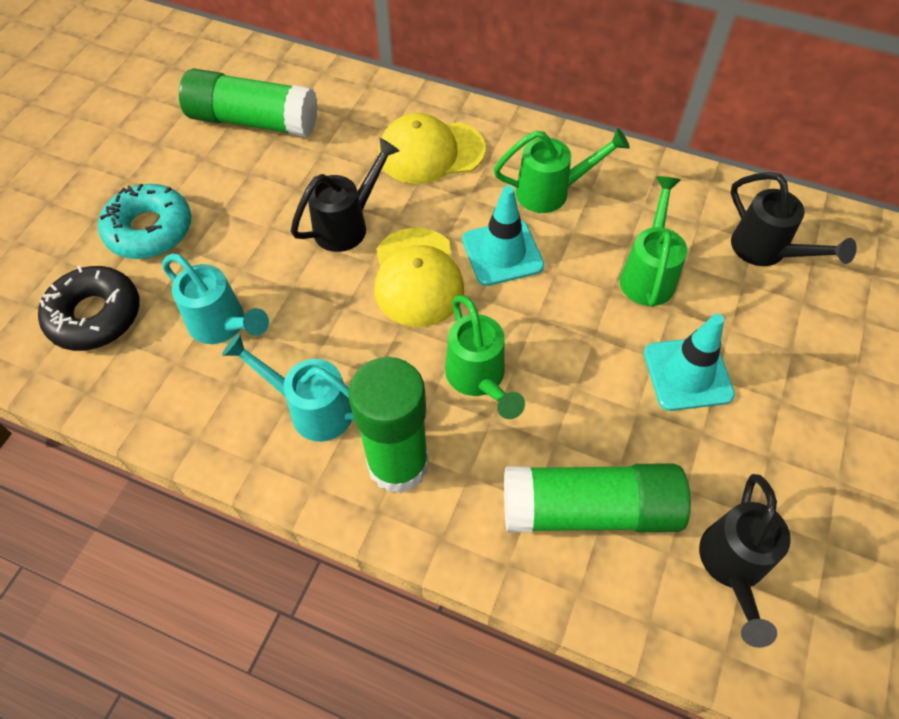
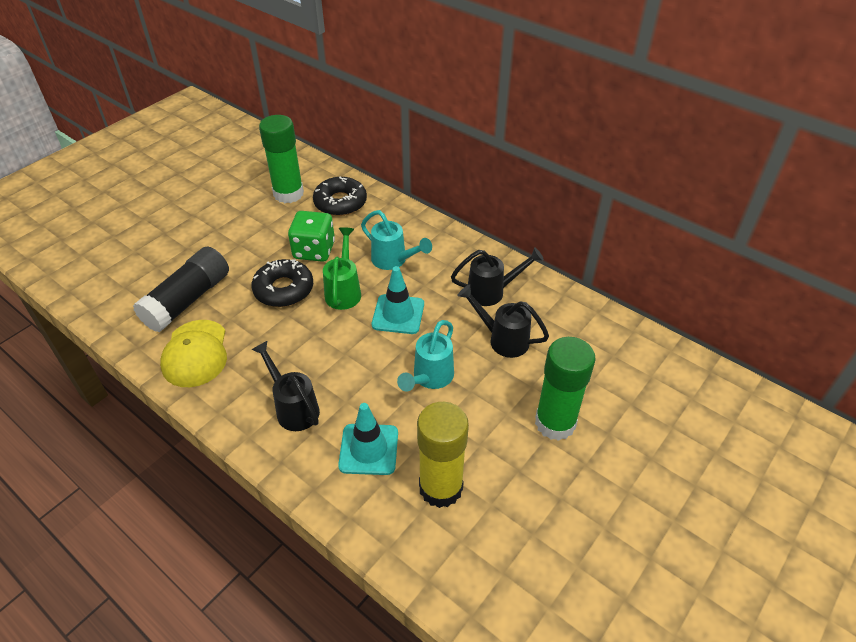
black donut: 1 -> 2
black glue stick: 0 -> 1
green dice: 0 -> 1
green glue stick: 3 -> 2
green watering can: 3 -> 1
turquoise donut: 1 -> 0
yellow cap: 2 -> 1
yellow glue stick: 0 -> 1

